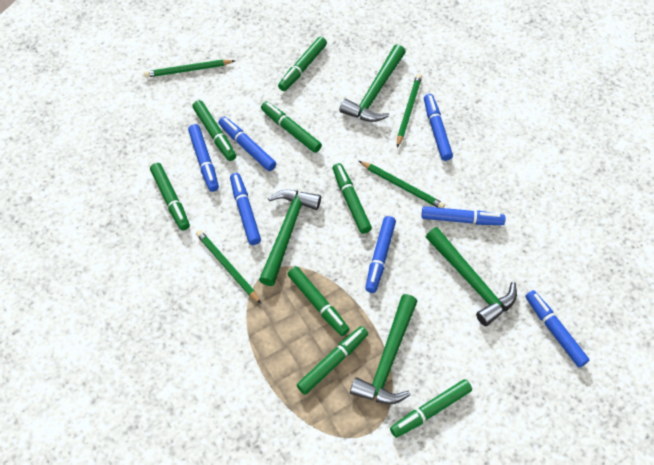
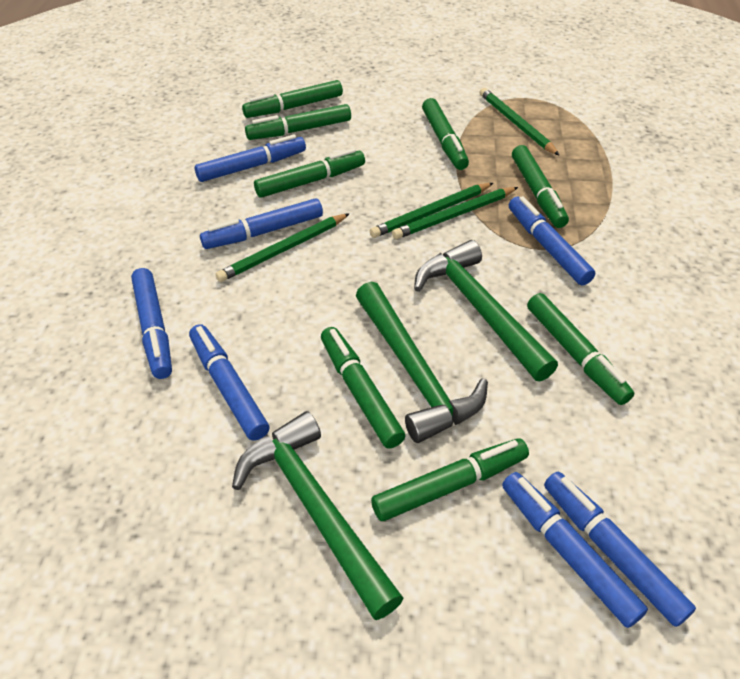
green hammer: 4 -> 3

